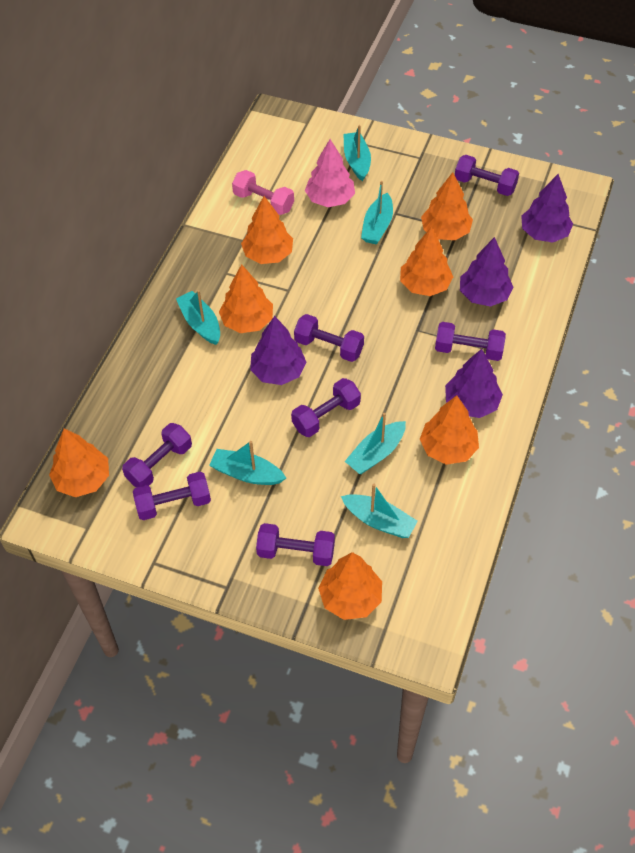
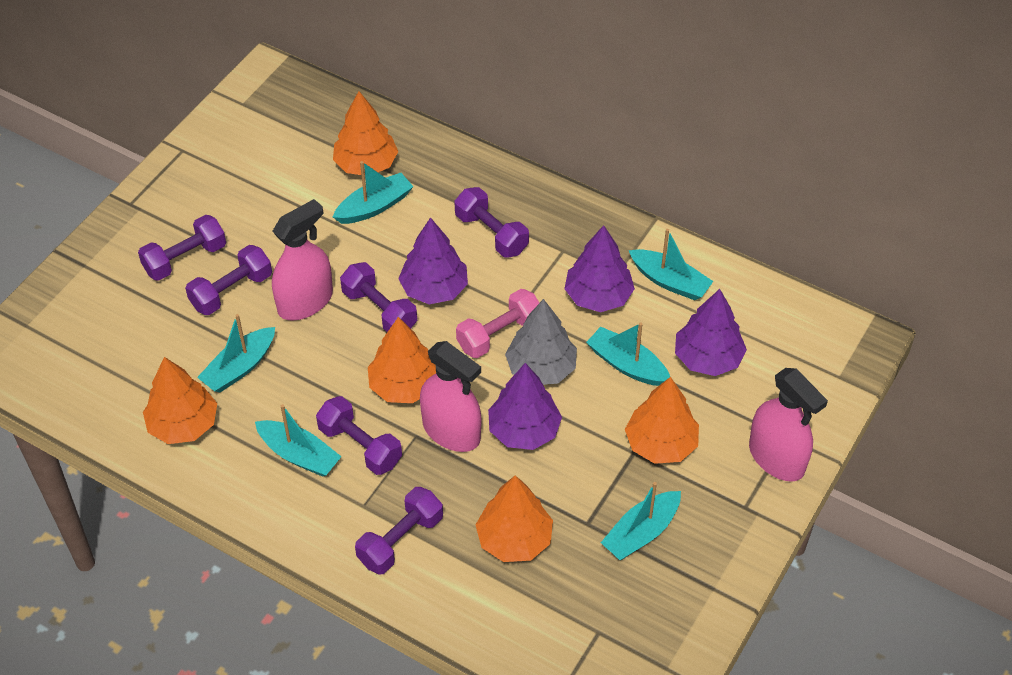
grey tree: 0 -> 1
orange tree: 7 -> 5
pink spray bottle: 0 -> 3
pink tree: 1 -> 0
purple dumbbell: 7 -> 6

